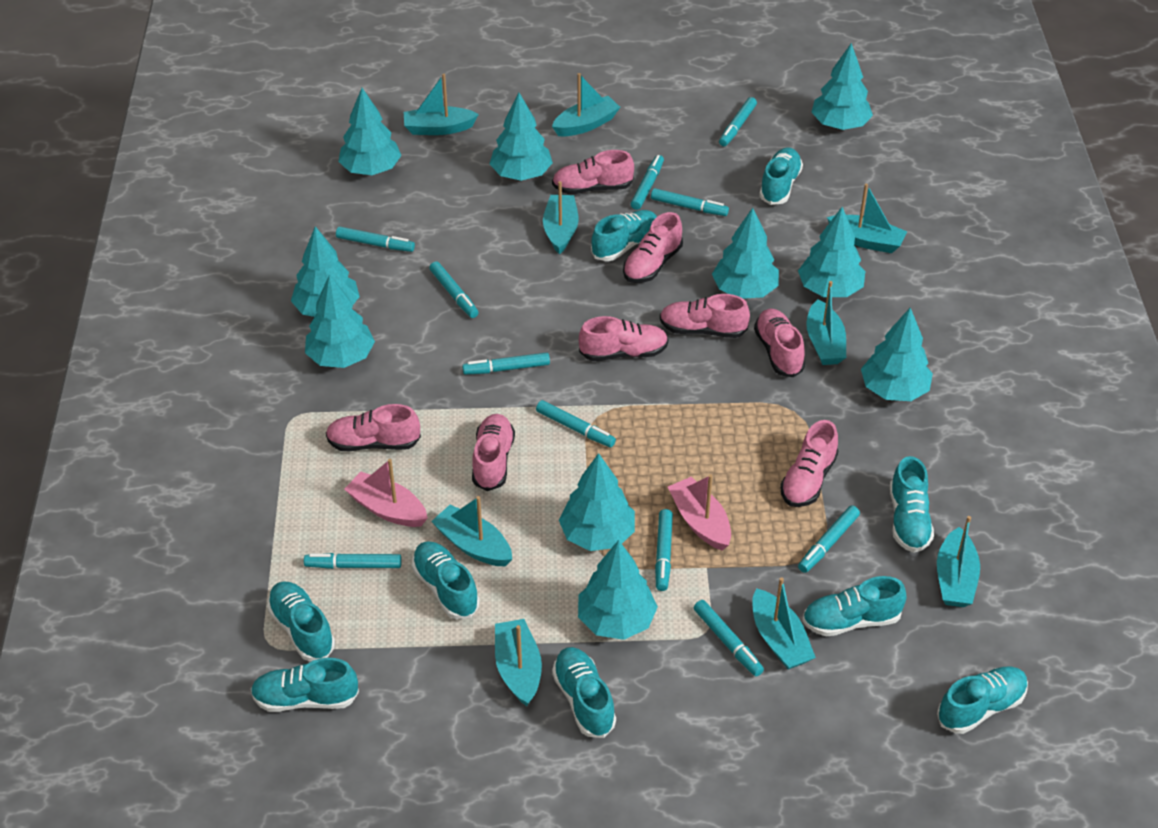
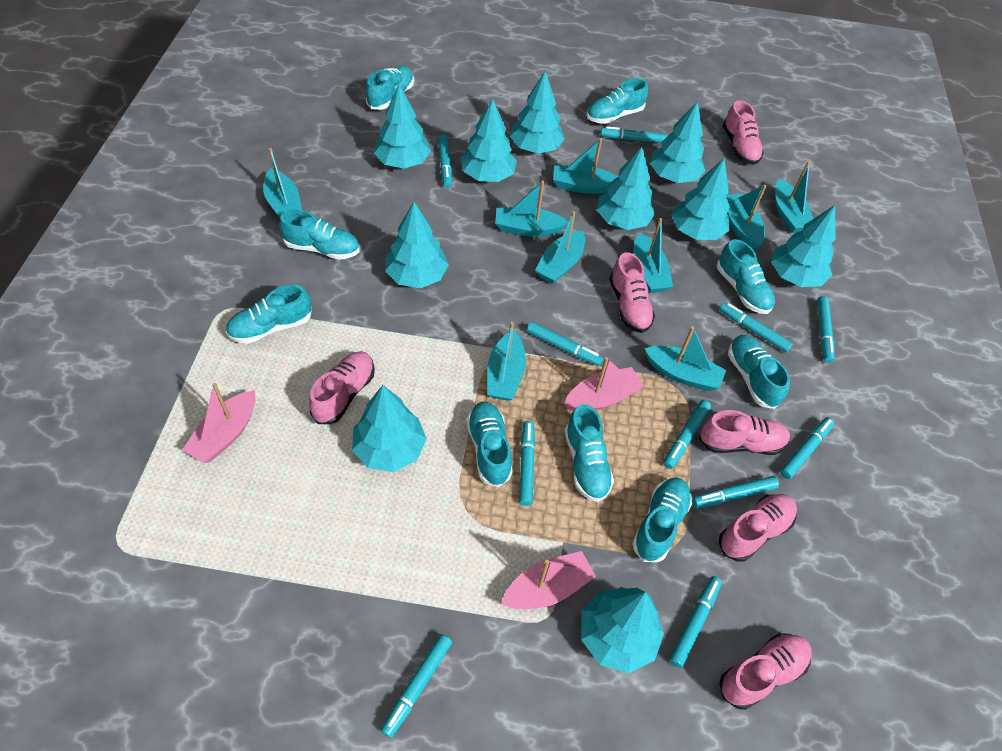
pink boat: 2 -> 3
pink shoe: 8 -> 6

